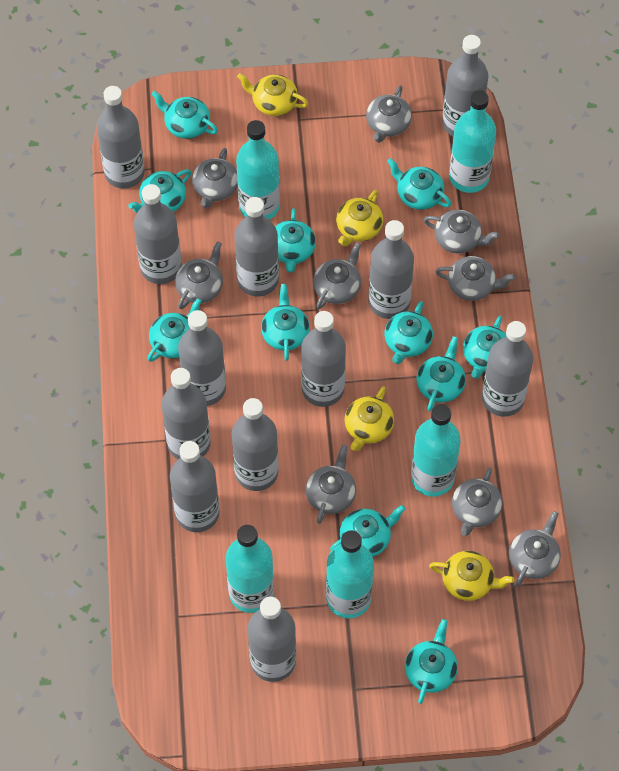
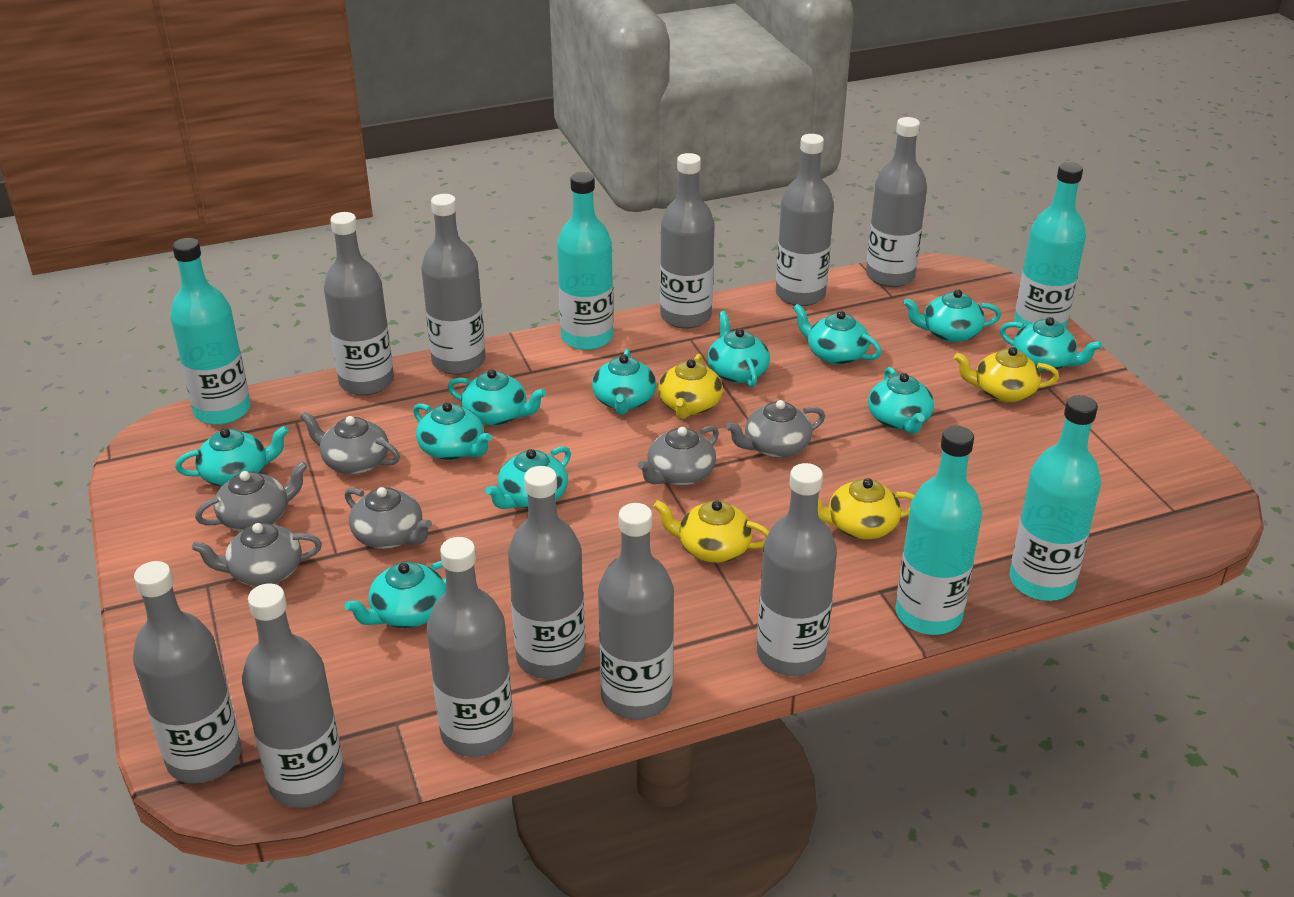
grey bottle: 12 -> 11
grey teapot: 9 -> 6

